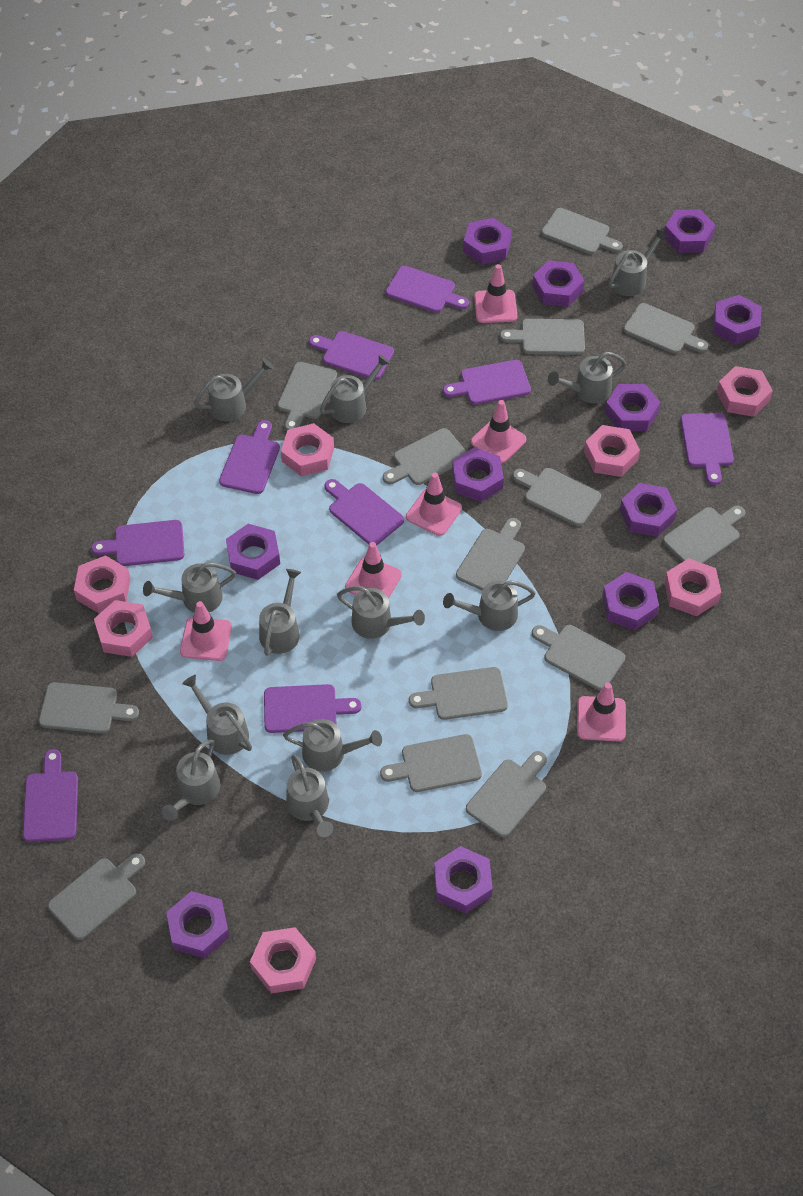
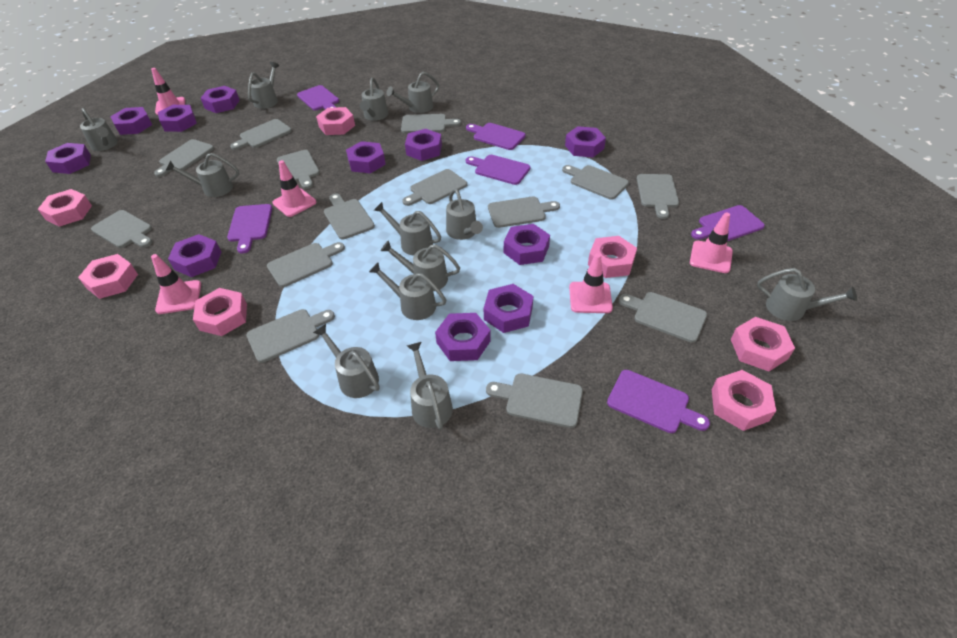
pink traffic cone: 6 -> 5
purple cutting board: 9 -> 6

